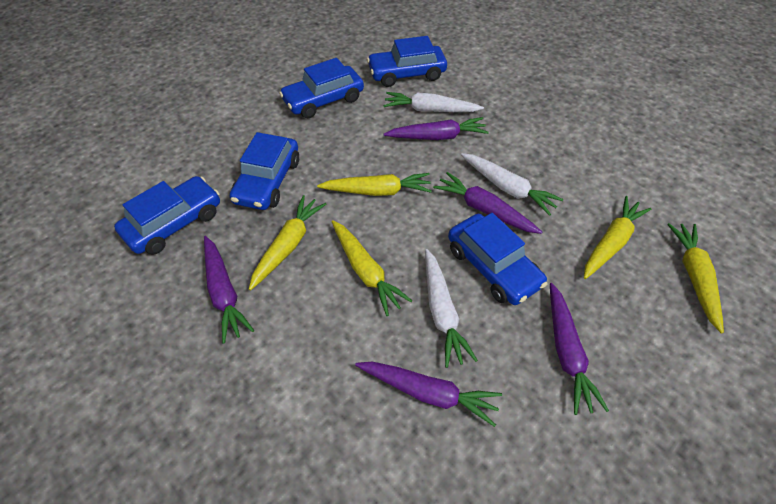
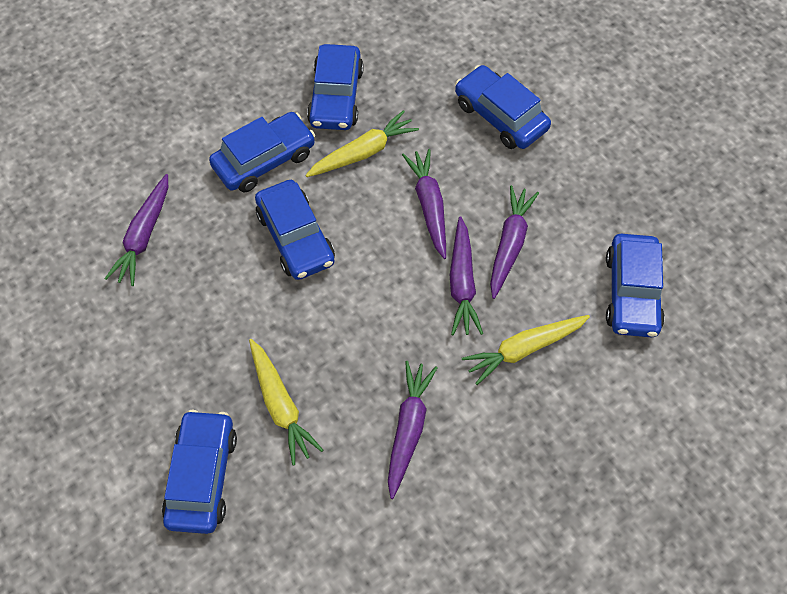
blue car: 5 -> 6
white carrot: 3 -> 0
yellow carrot: 5 -> 3

